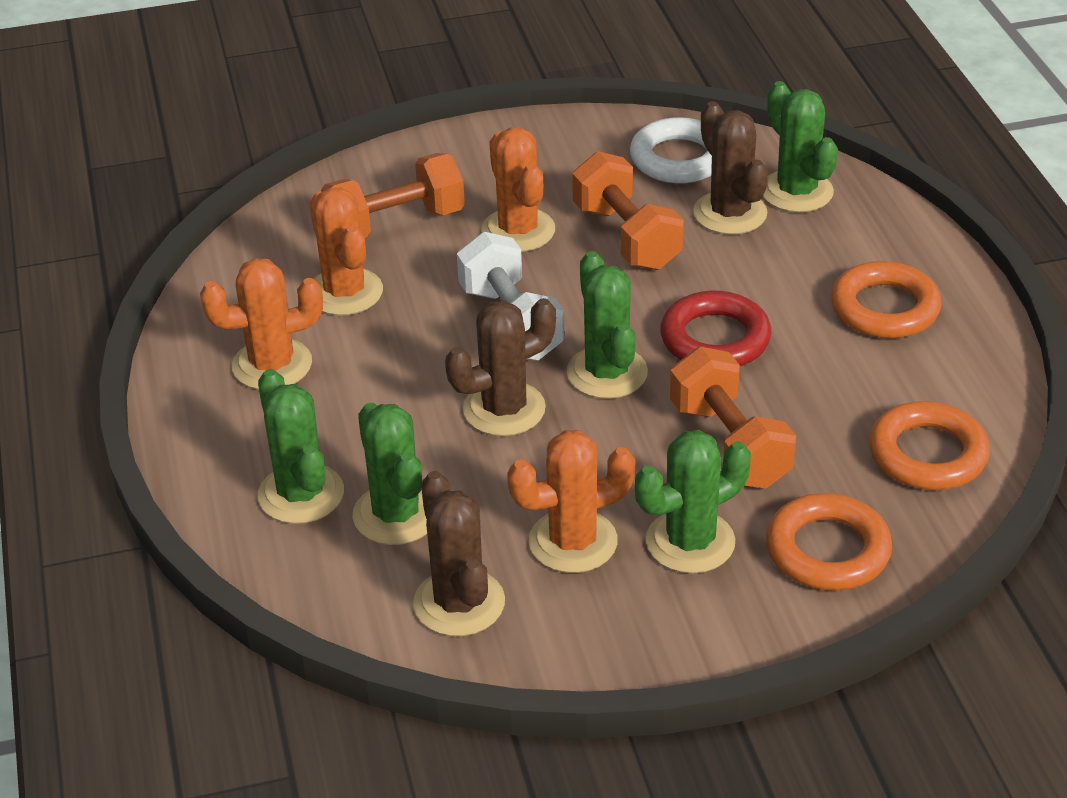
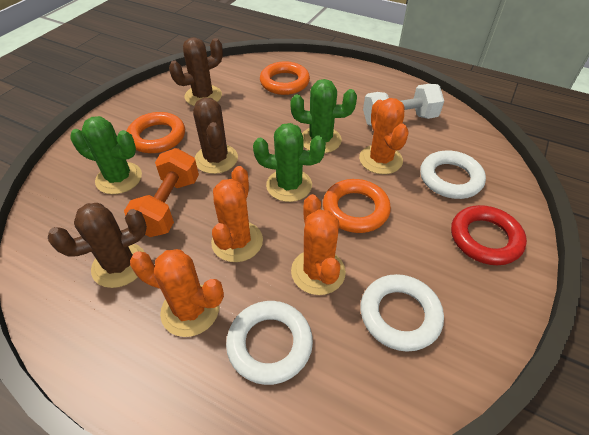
green cactus: 5 -> 3
orange dumbbell: 3 -> 1
white ring: 1 -> 3

